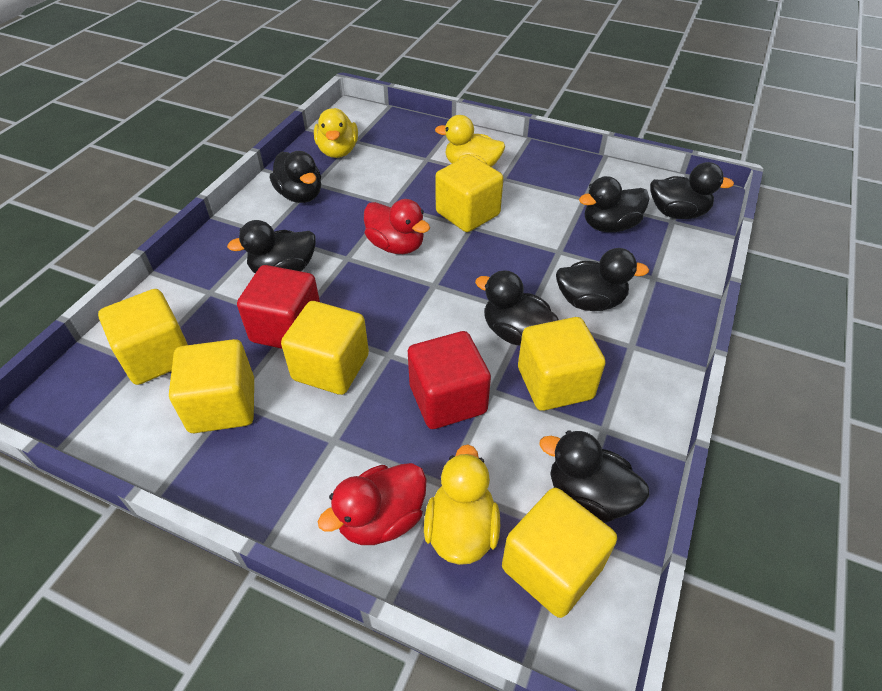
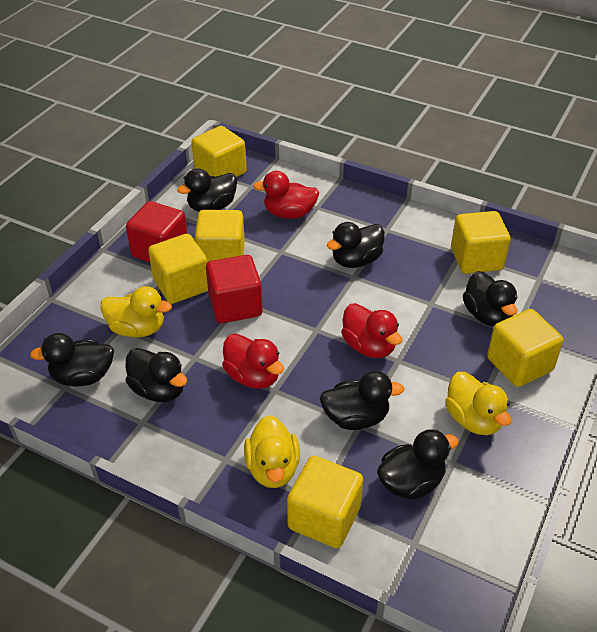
red duck: 2 -> 3

